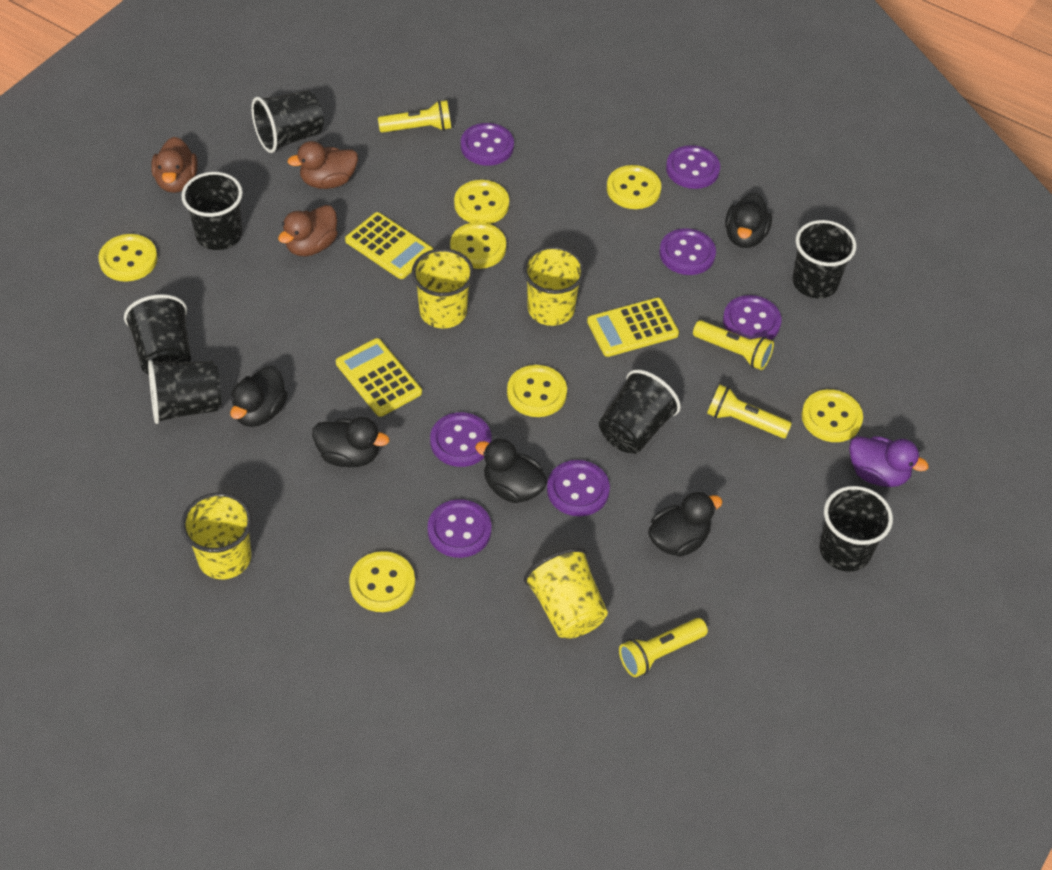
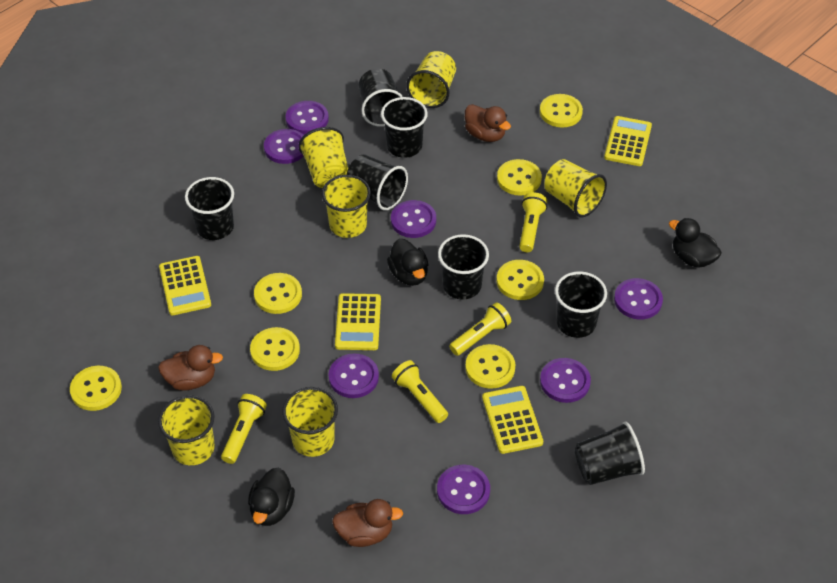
black duck: 5 -> 3
purple duck: 1 -> 0
yellow calculator: 3 -> 4
yellow cup: 4 -> 6

